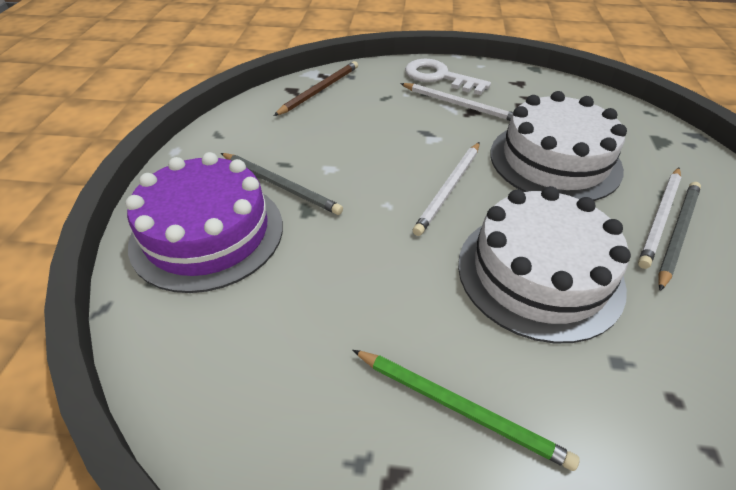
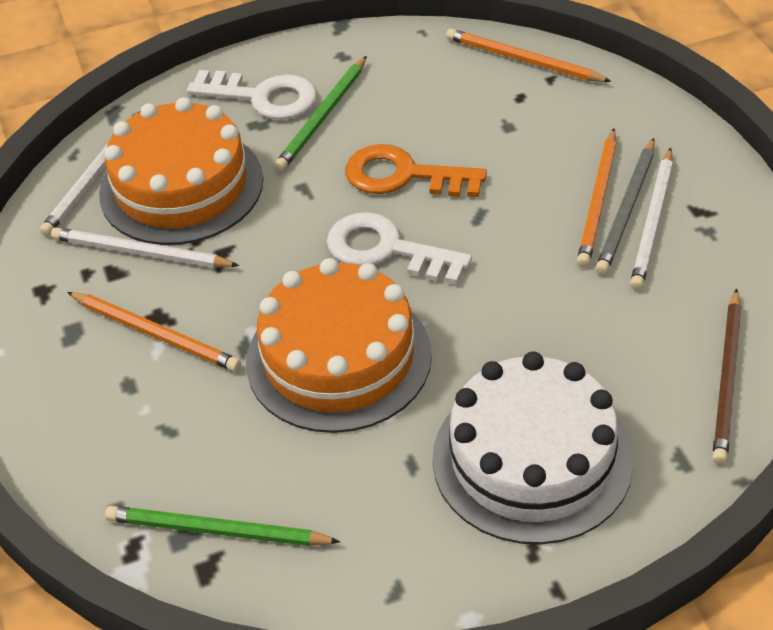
green pencil: 1 -> 2
grey pencil: 2 -> 1
orange cake: 0 -> 2
orange key: 0 -> 1
orange pencil: 0 -> 3
purple cake: 1 -> 0
white cake: 2 -> 1
white key: 1 -> 2

